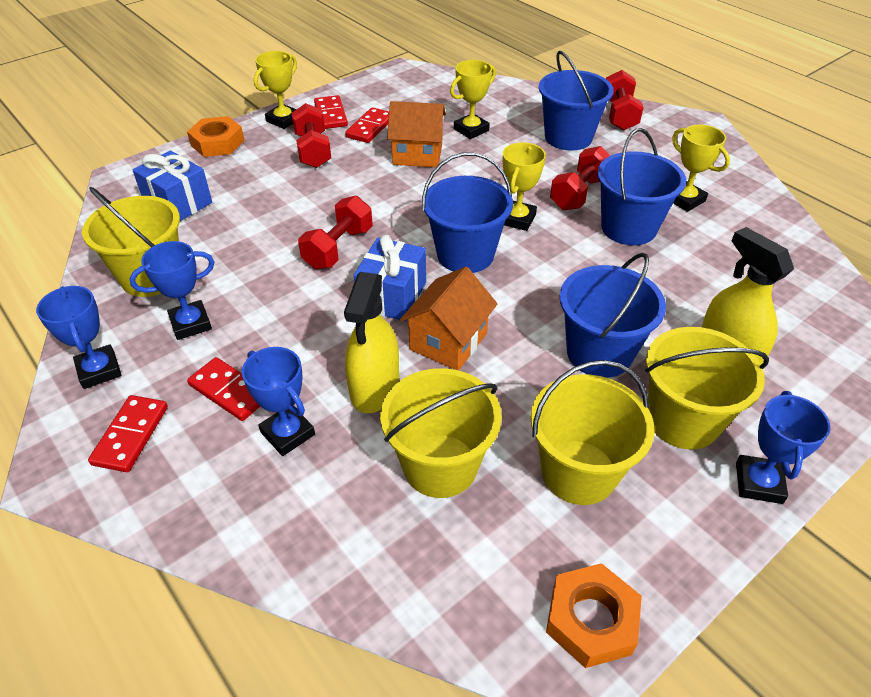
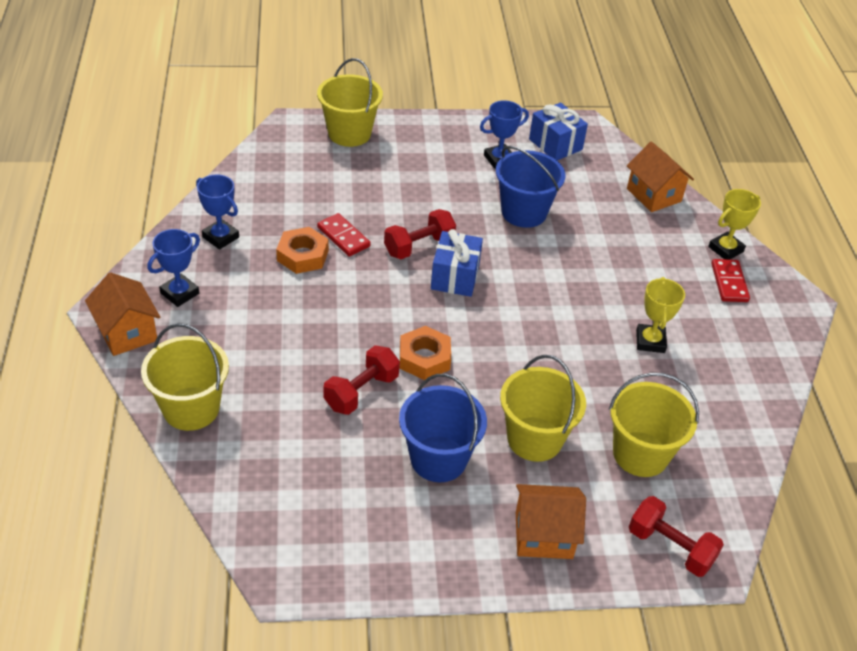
blue bucket: 4 -> 2
blue trophy: 4 -> 3
orange house: 2 -> 3
red domino: 4 -> 2
red dumbbell: 4 -> 3
yellow spray bottle: 2 -> 0
yellow trophy: 4 -> 2

